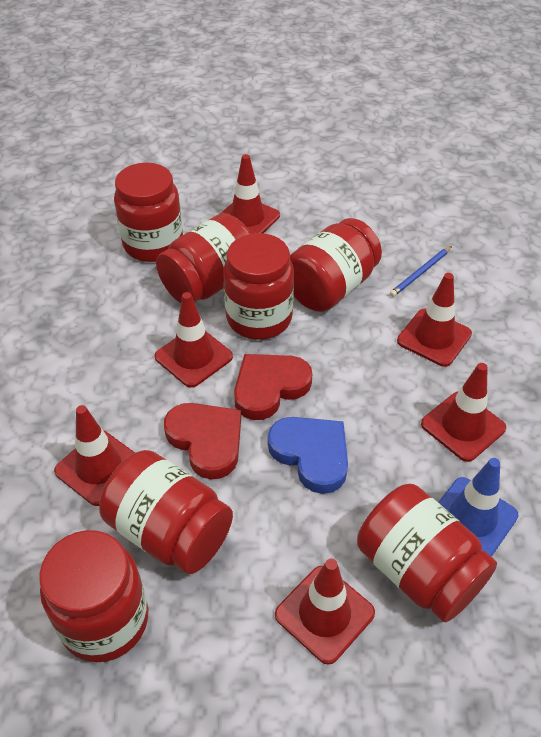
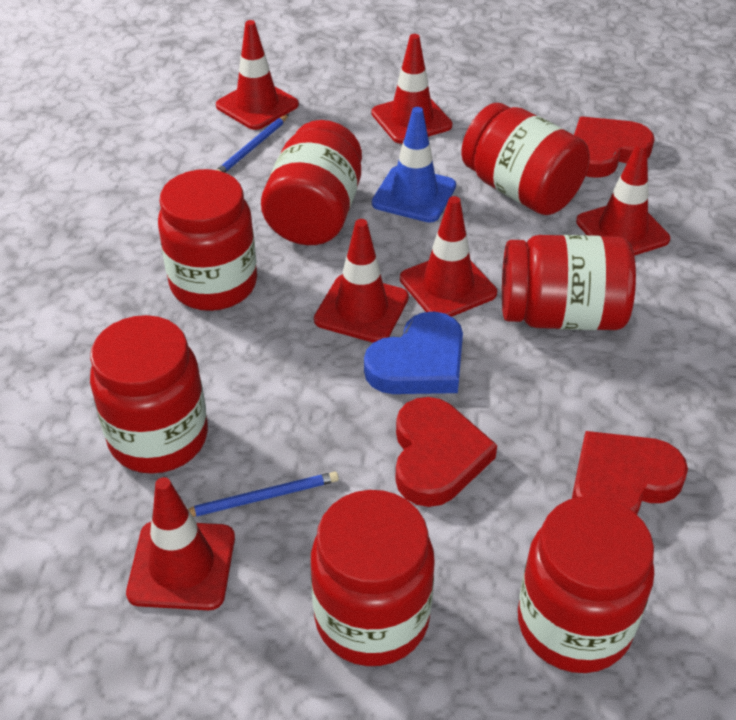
blue pencil: 1 -> 2
red heart: 2 -> 3

